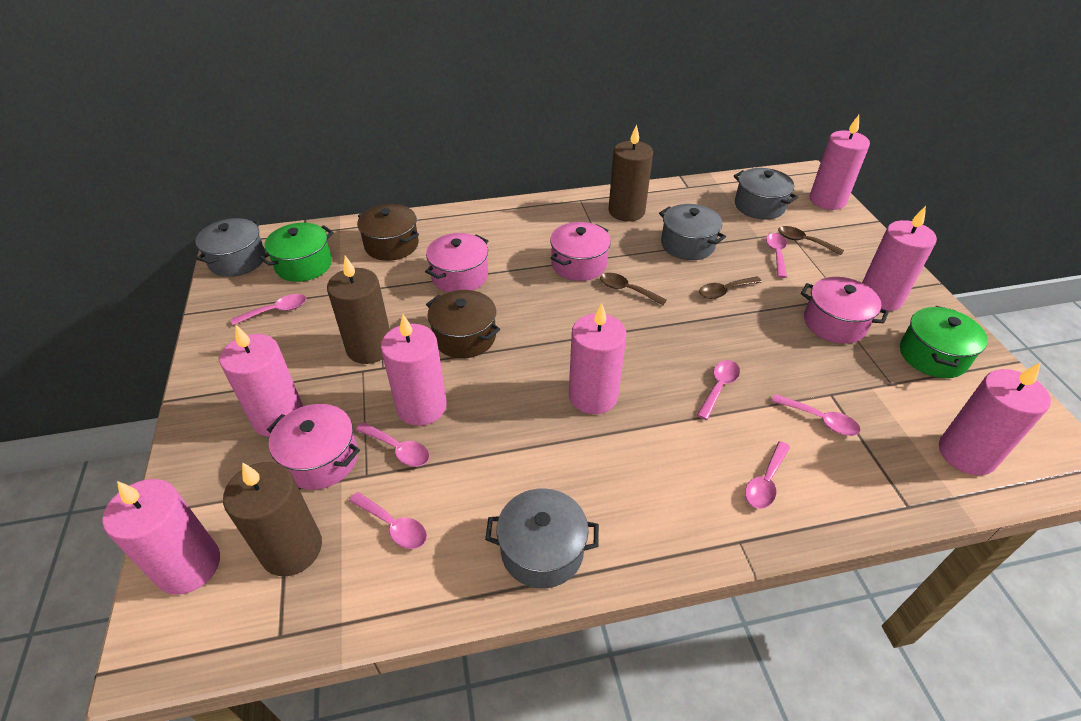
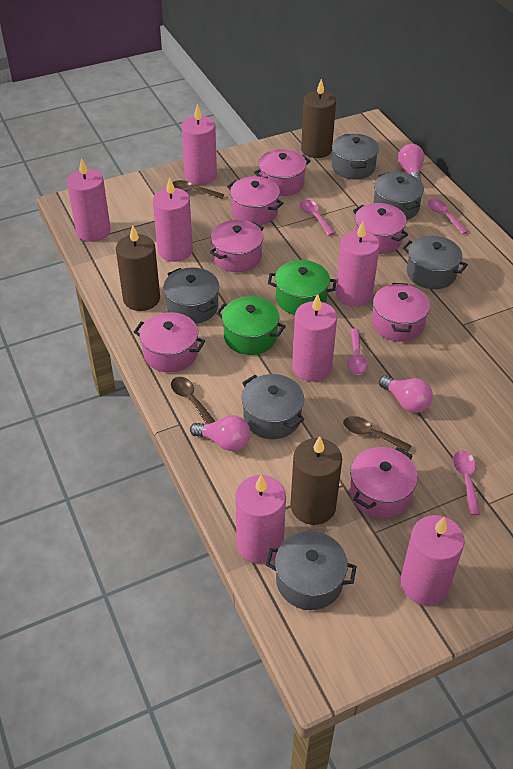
brown pot: 2 -> 0
grey pot: 4 -> 6
pink light bulb: 0 -> 3
pink pot: 4 -> 7
pink spoon: 7 -> 4

